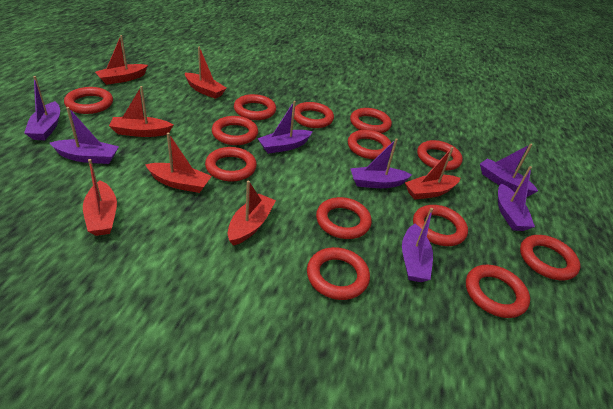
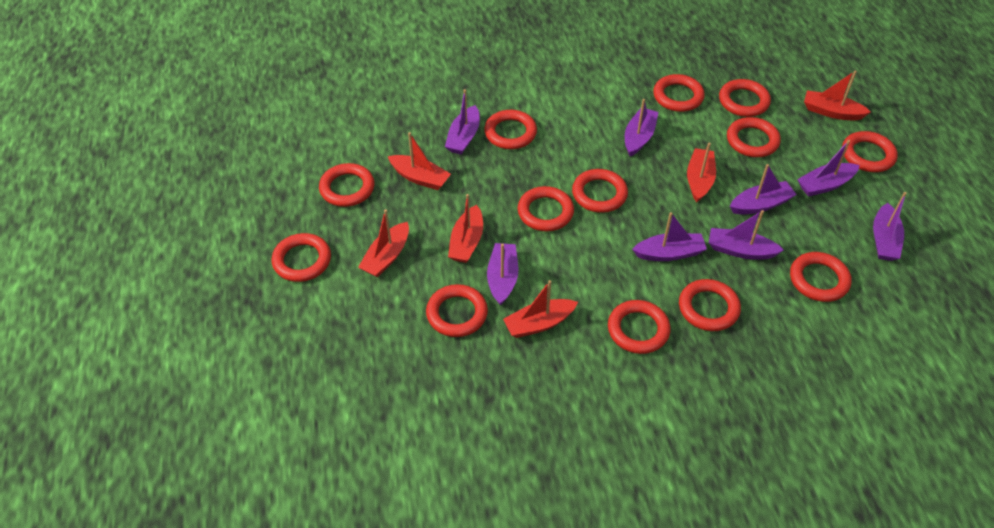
purple boat: 7 -> 8
red boat: 7 -> 6

